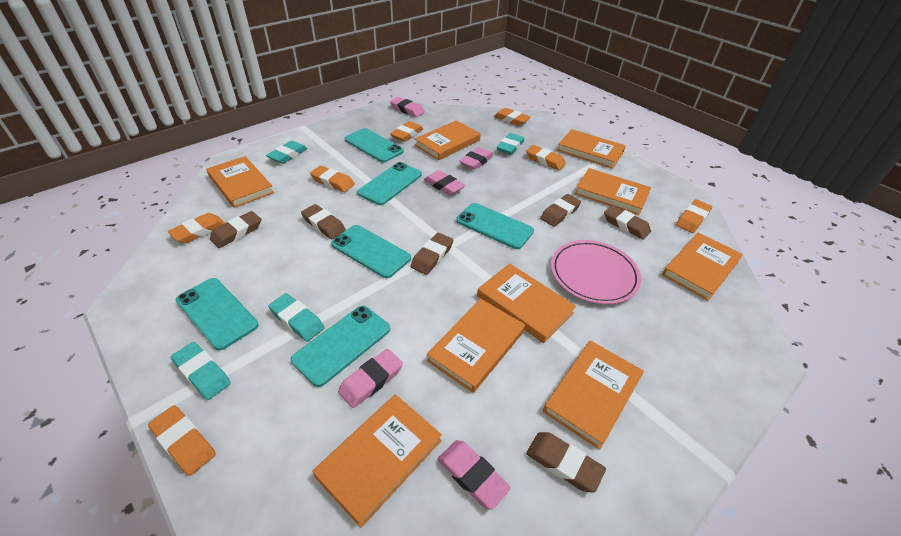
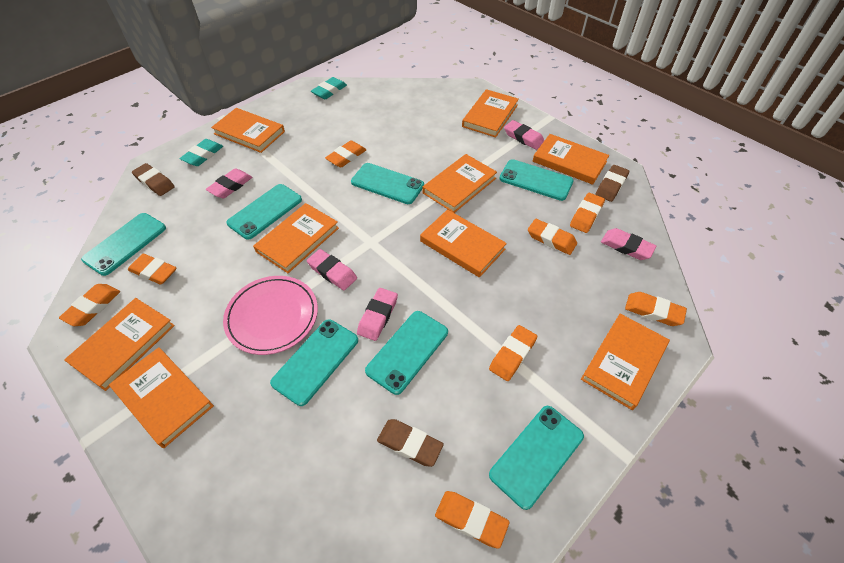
brown eraser: 6 -> 3
orange eraser: 7 -> 8
turquoise eraser: 4 -> 2
turquoise phone: 6 -> 7

